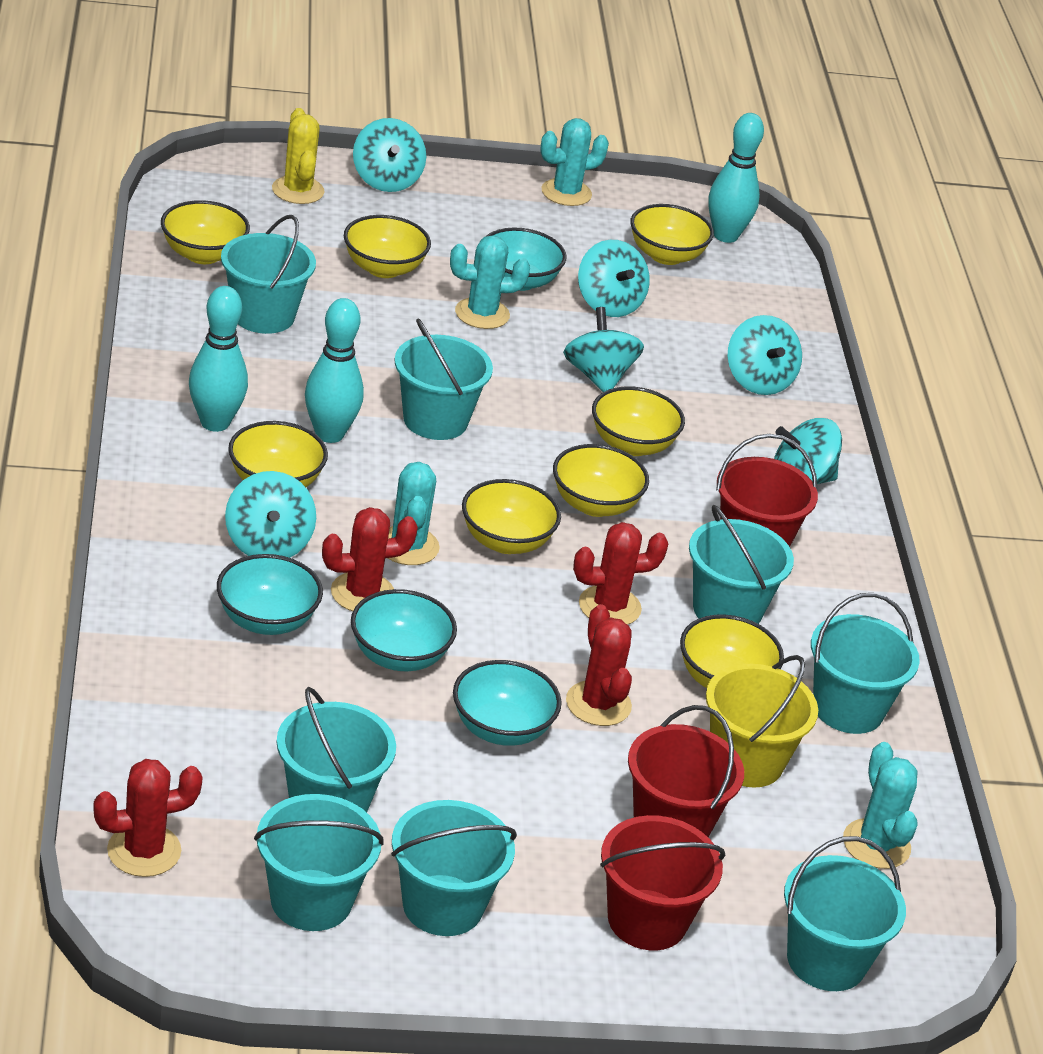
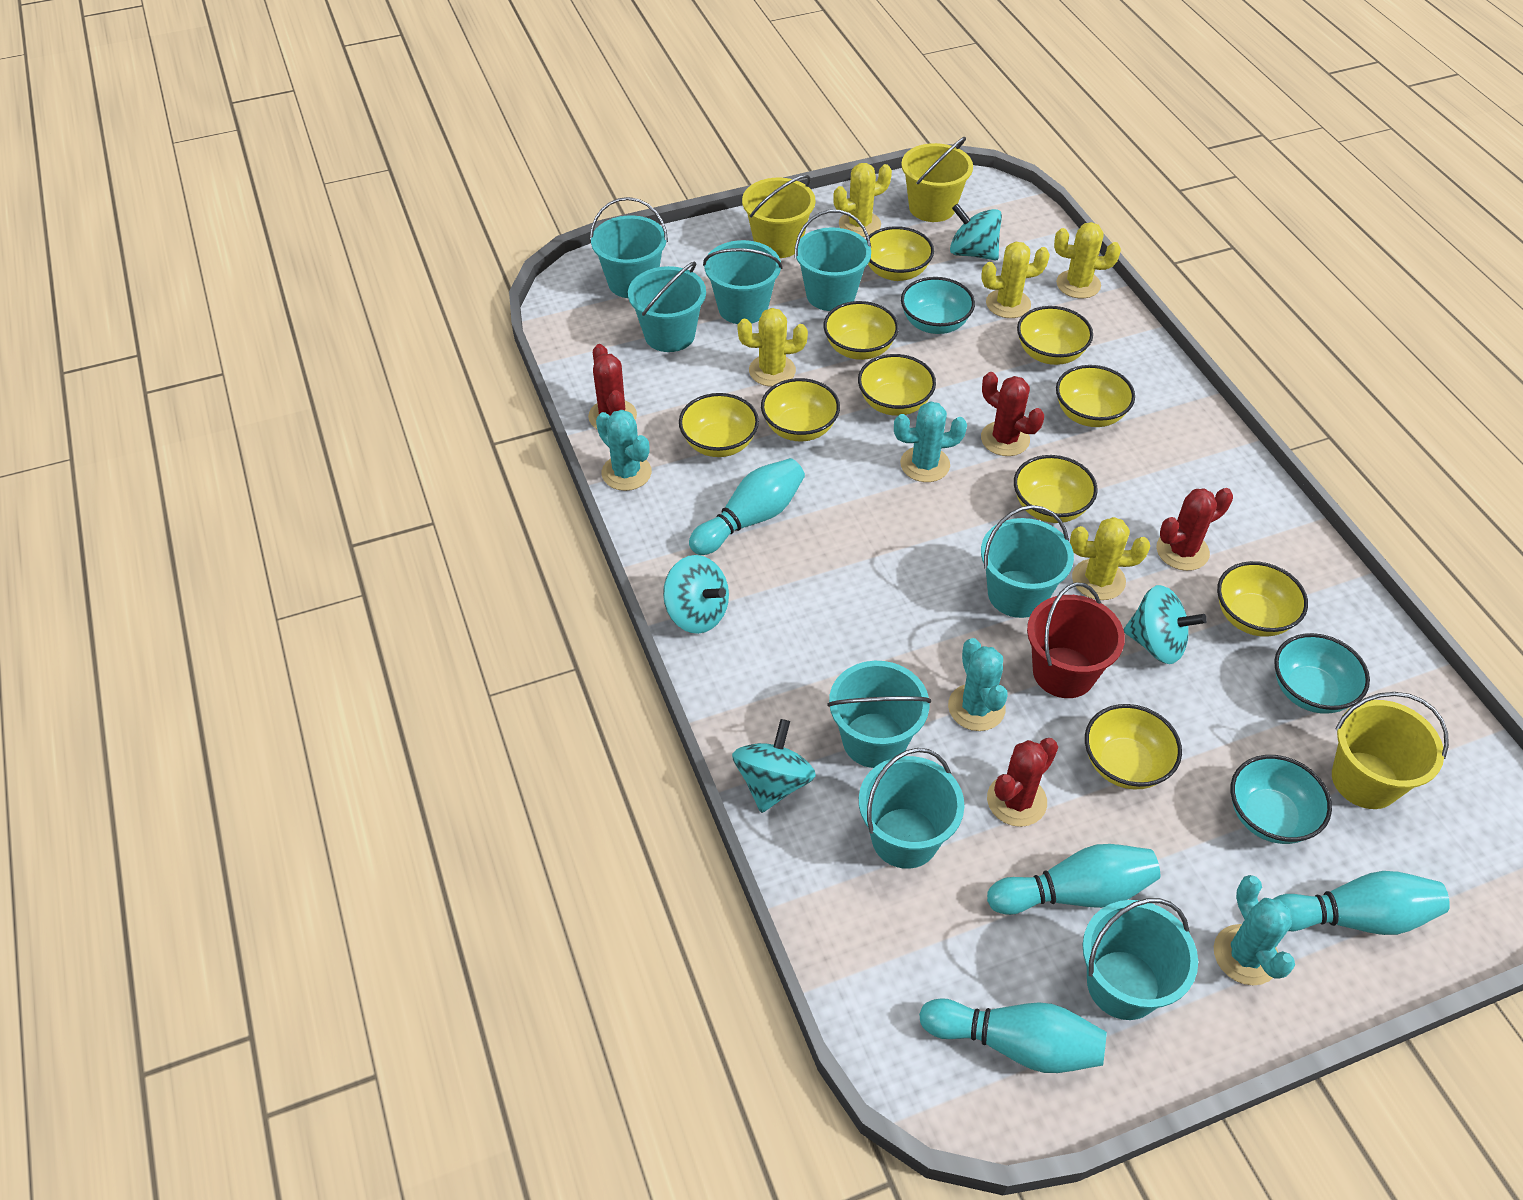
red bucket: 3 -> 1
turquoise bowl: 4 -> 3
turquoise bowling pin: 3 -> 4
turquoise spinning top: 6 -> 4
yellow bowl: 8 -> 10
yellow bucket: 1 -> 3
yellow cactus: 1 -> 5

